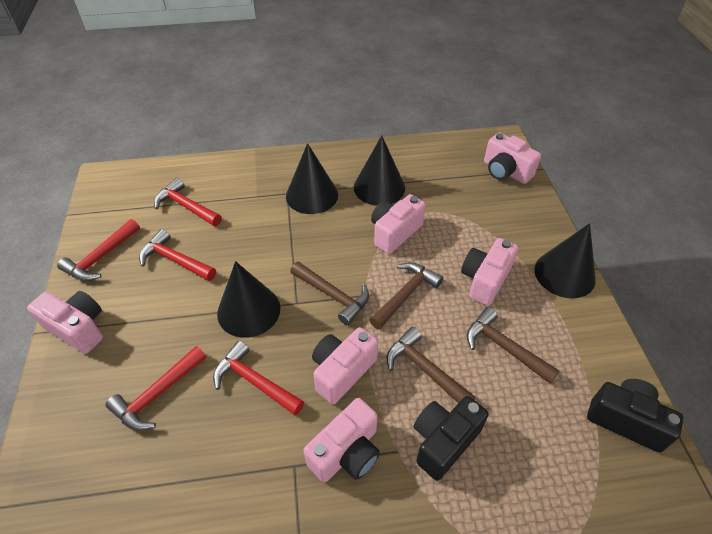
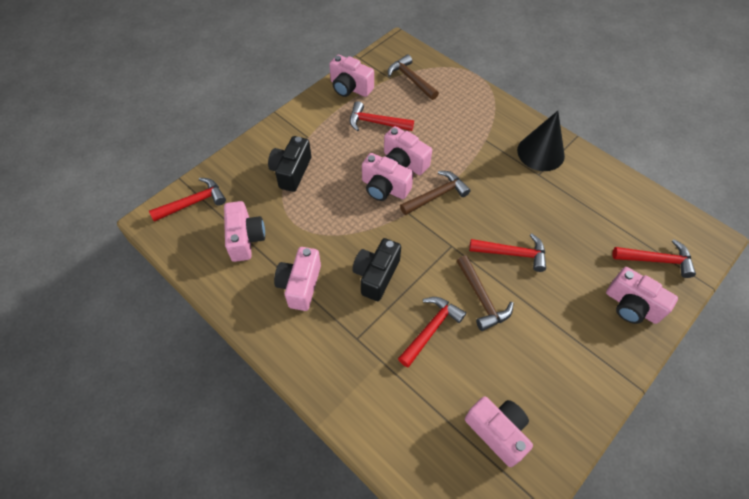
black cone: 4 -> 1
brown hammer: 4 -> 3
pink camera: 6 -> 7

